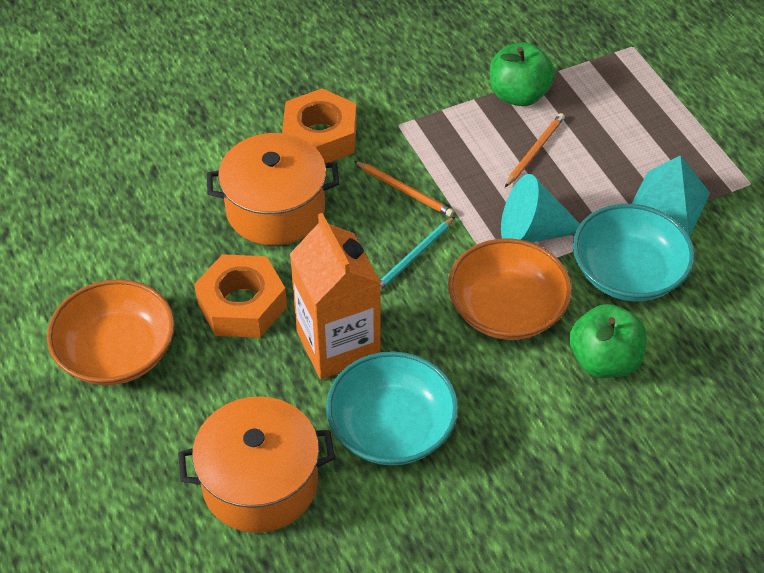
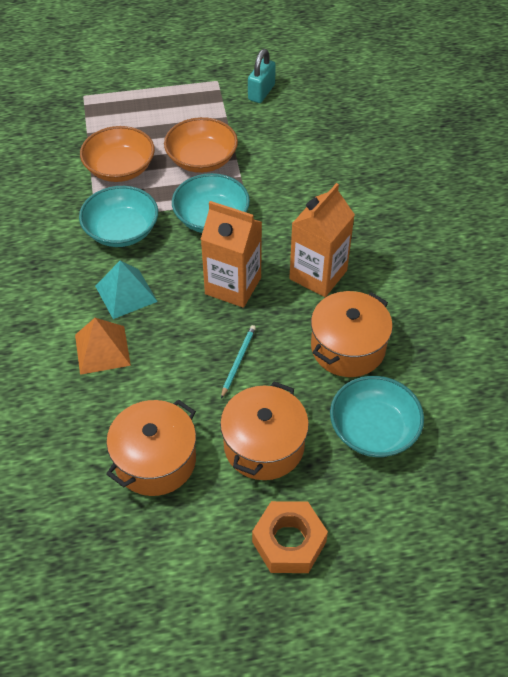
green apple: 2 -> 0
orange carton: 1 -> 2
orange nut: 2 -> 1
orange pencil: 2 -> 0
orange pot: 2 -> 3
orange pyramid: 0 -> 1
turquoise bowl: 2 -> 3
turquoise cone: 1 -> 0
turquoise padlock: 0 -> 1

